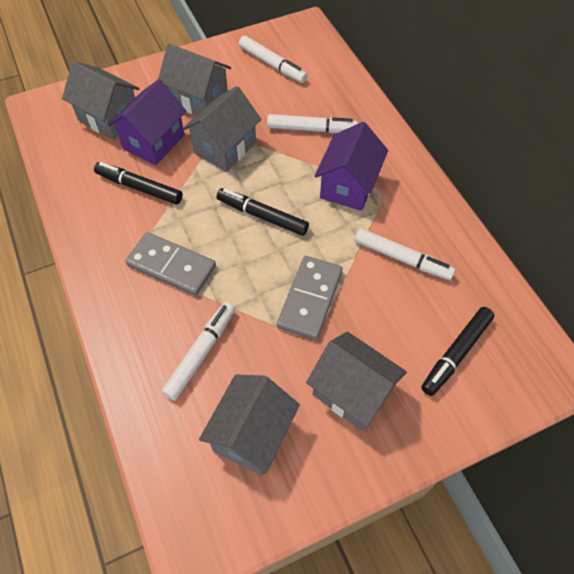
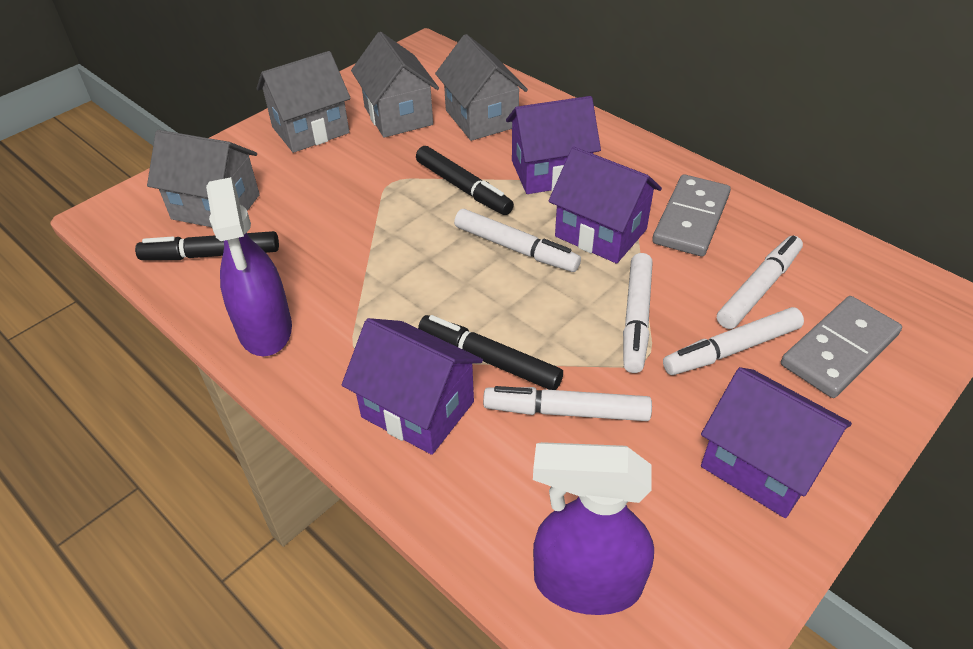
grey house: 5 -> 4
purple house: 2 -> 4
purple spray bottle: 0 -> 2
white marker: 4 -> 5

